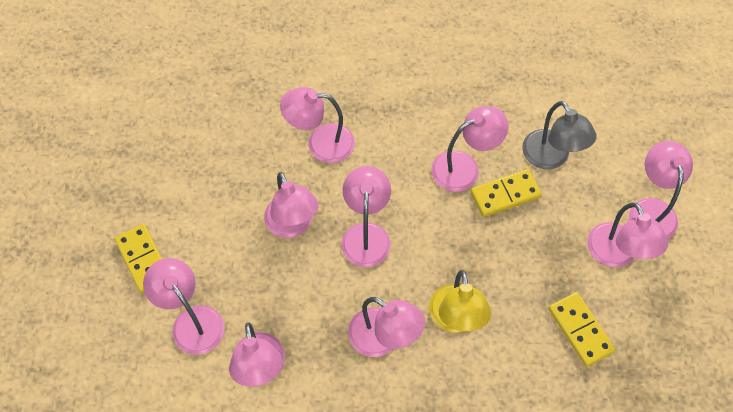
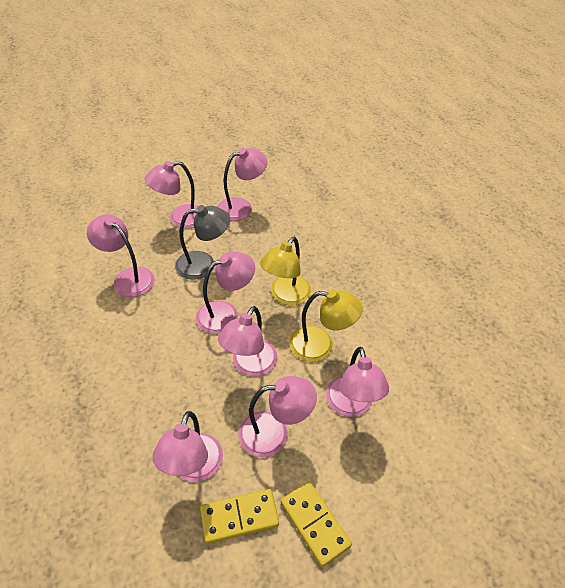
pink lamp: 9 -> 8
yellow domino: 3 -> 2
yellow lamp: 1 -> 2

